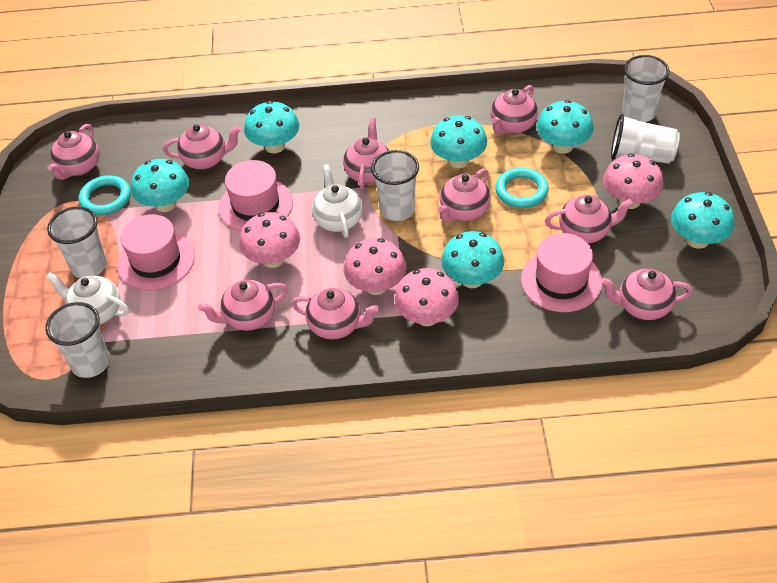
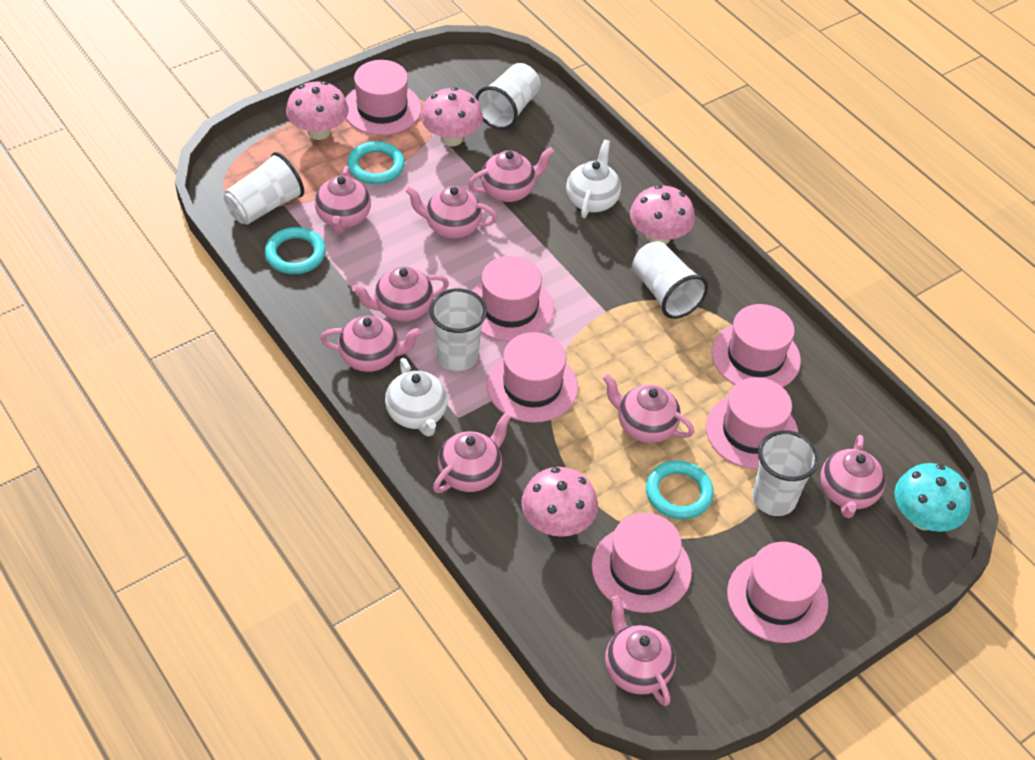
pink hat: 3 -> 7
turquoise mushroom: 6 -> 1
turquoise ring: 2 -> 3

